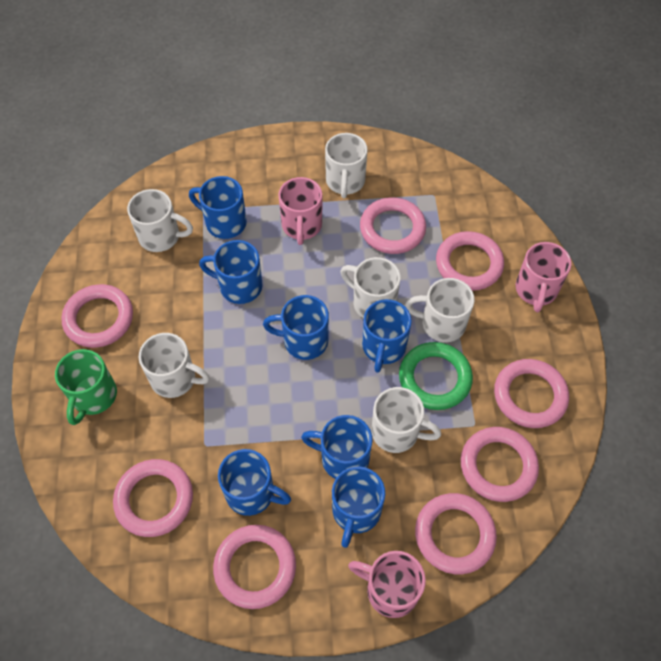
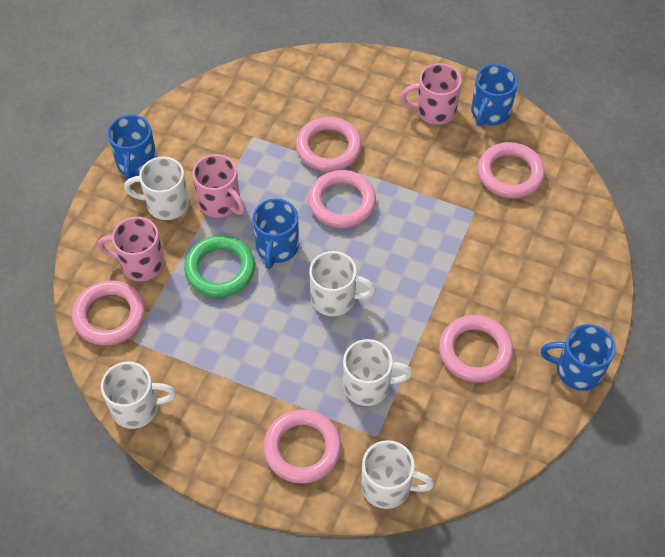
blue mug: 7 -> 4
green mug: 1 -> 0
pink ring: 8 -> 6
white mug: 6 -> 5

